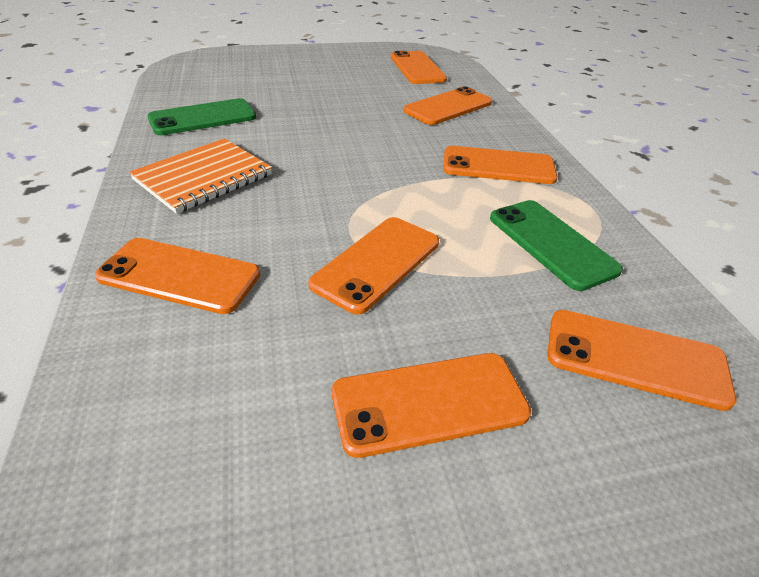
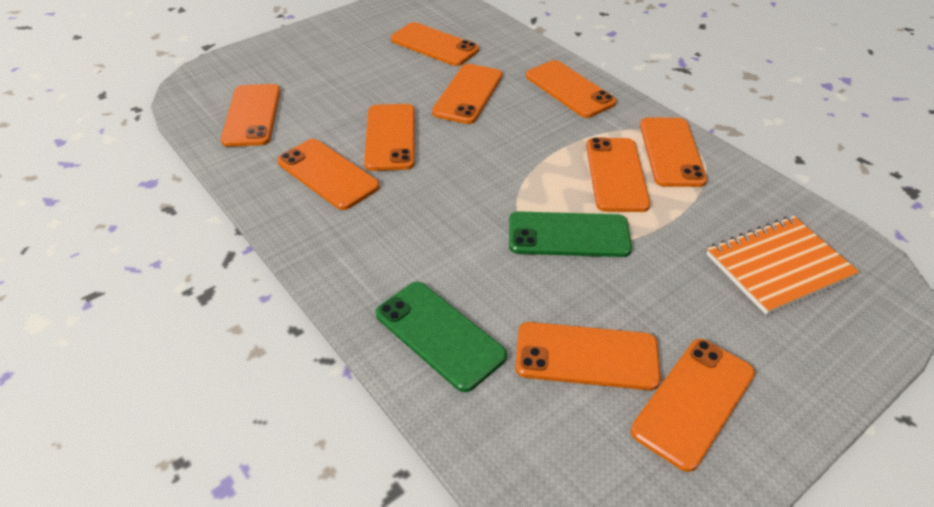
orange phone: 7 -> 10

